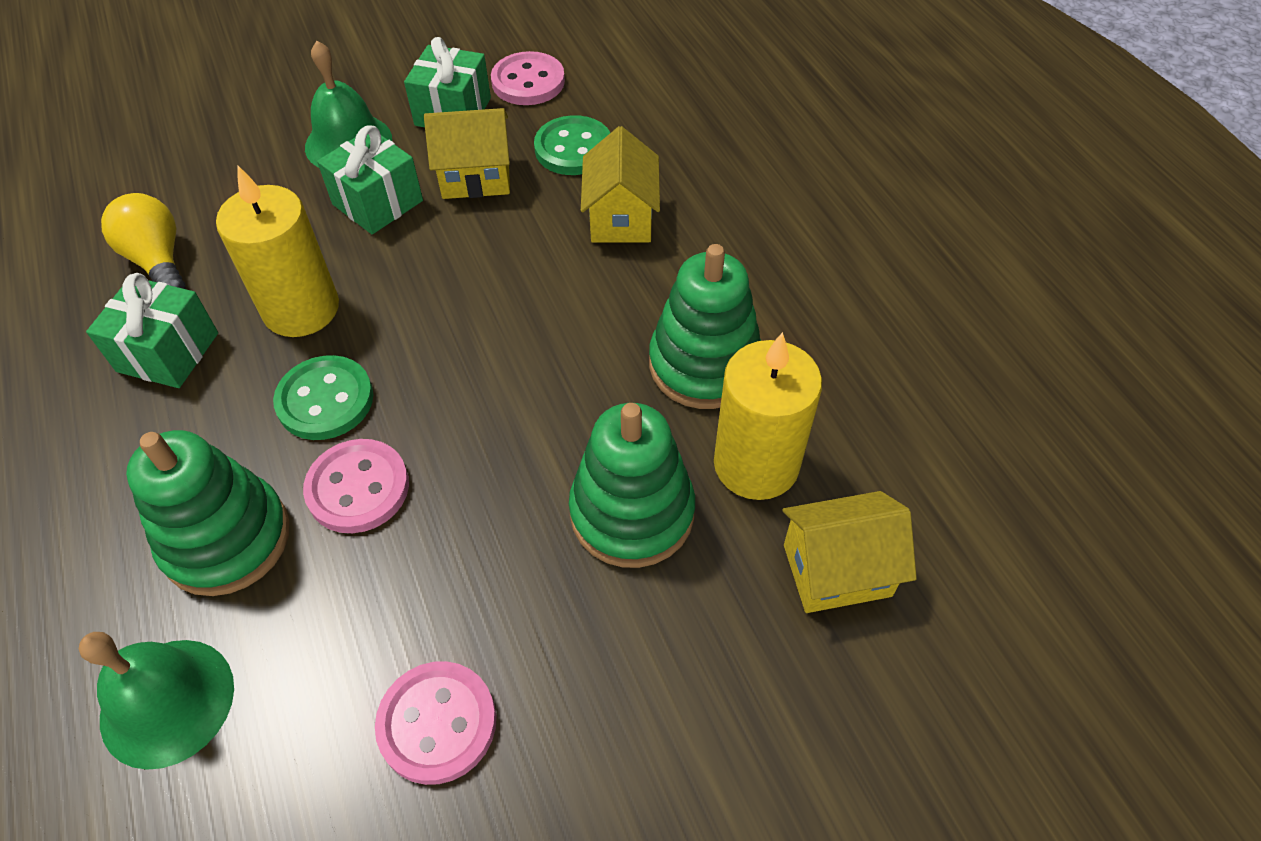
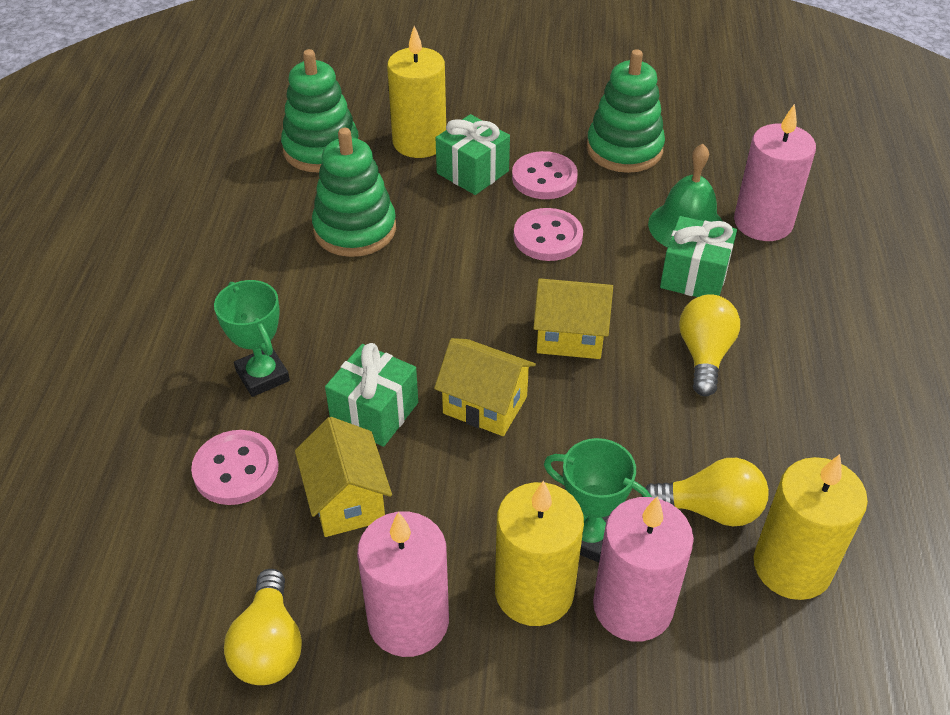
green bell: 2 -> 1
green button: 2 -> 0
green trophy: 0 -> 2
pink candle: 0 -> 3
yellow candle: 2 -> 3
yellow light bulb: 1 -> 3

